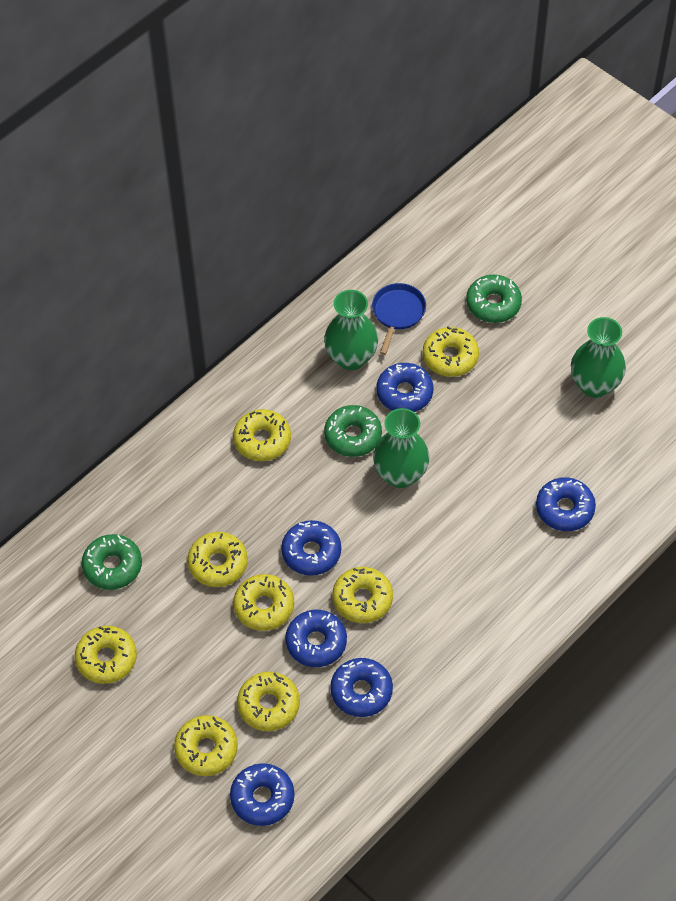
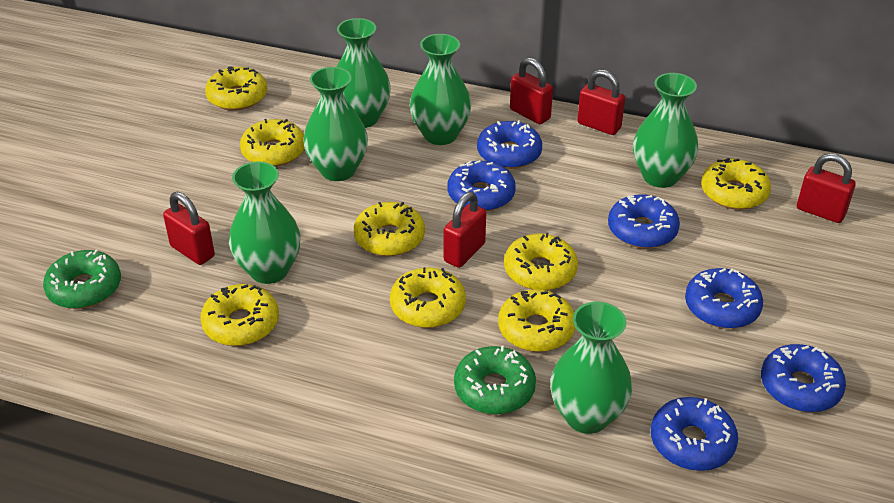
blue pan: 1 -> 0
green donut: 3 -> 2
green vase: 3 -> 6
red padlock: 0 -> 5

